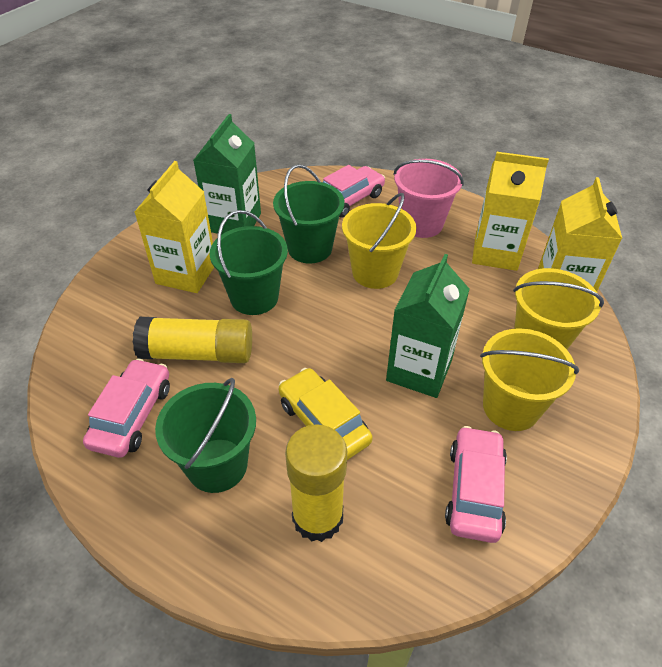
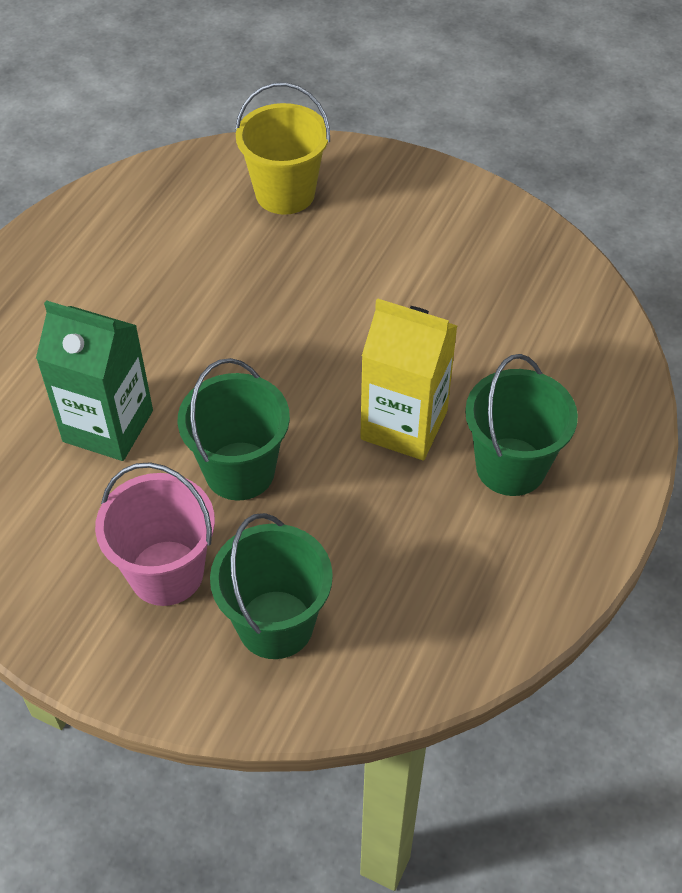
green carton: 2 -> 1
pink car: 3 -> 0
yellow bucket: 3 -> 1
yellow car: 1 -> 0
yellow carton: 3 -> 1
yellow glue stick: 2 -> 0

